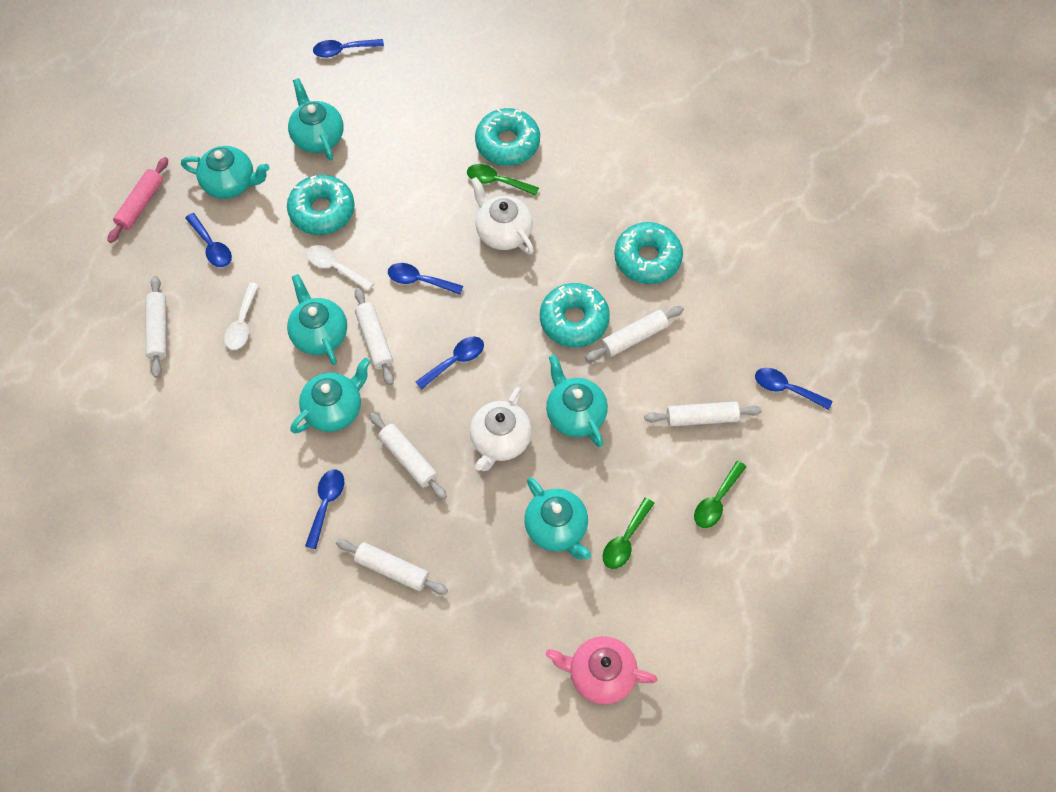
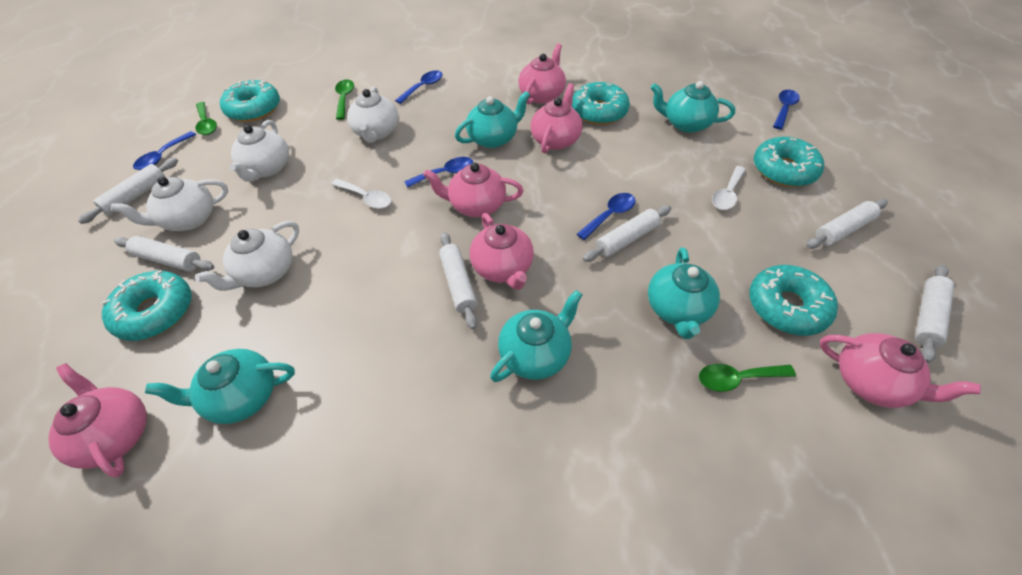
blue spoon: 6 -> 5
pink rolling pin: 1 -> 0
pink teapot: 1 -> 6
turquoise donut: 4 -> 5
turquoise teapot: 6 -> 5
white teapot: 2 -> 4

